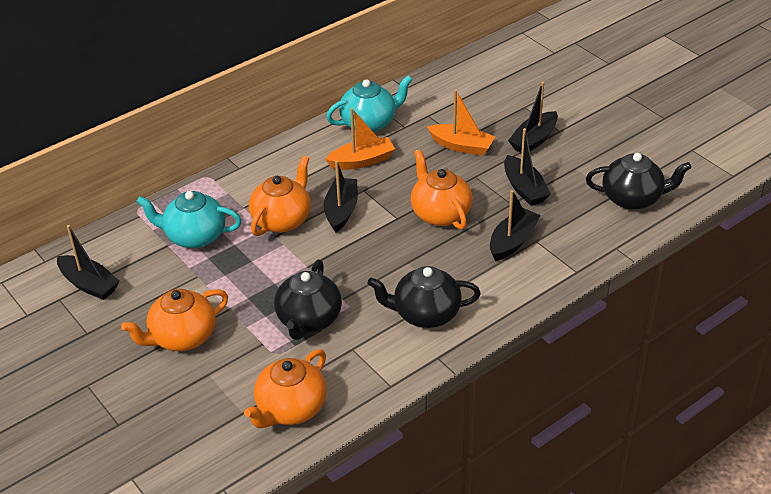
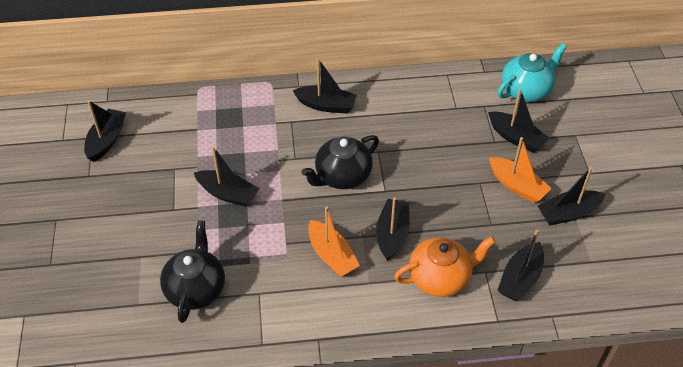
black boat: 5 -> 7
black teapot: 3 -> 2
orange teapot: 4 -> 1
turquoise teapot: 2 -> 1

